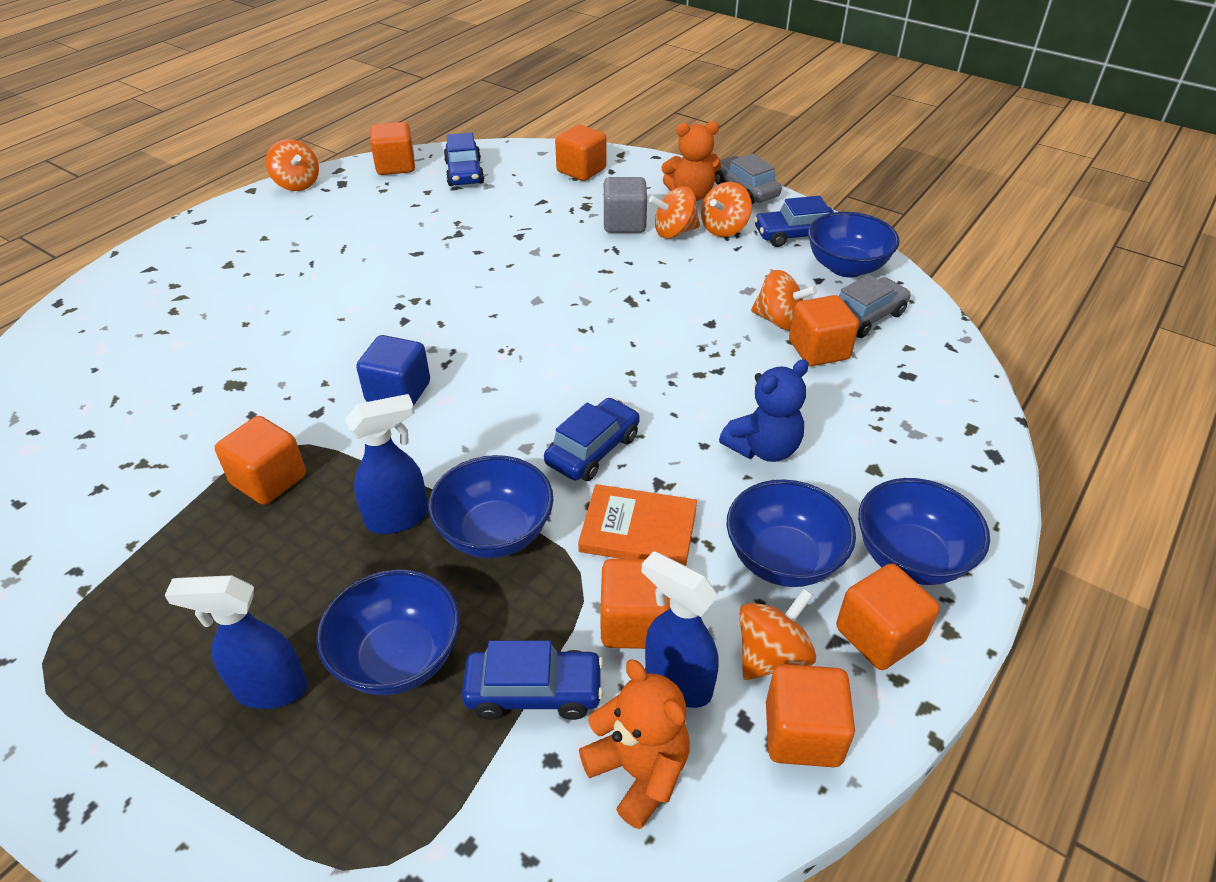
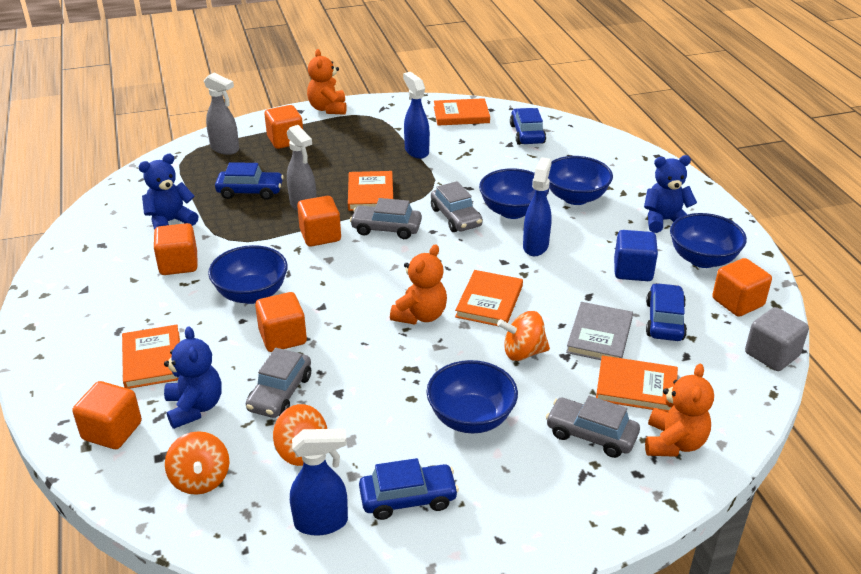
blue teddy bear: 1 -> 3
grey book: 0 -> 1
grey car: 2 -> 4
grey spray bottle: 0 -> 2
orange book: 1 -> 5
orange cube: 7 -> 6
orange spinning top: 5 -> 3
orange teddy bear: 2 -> 3

